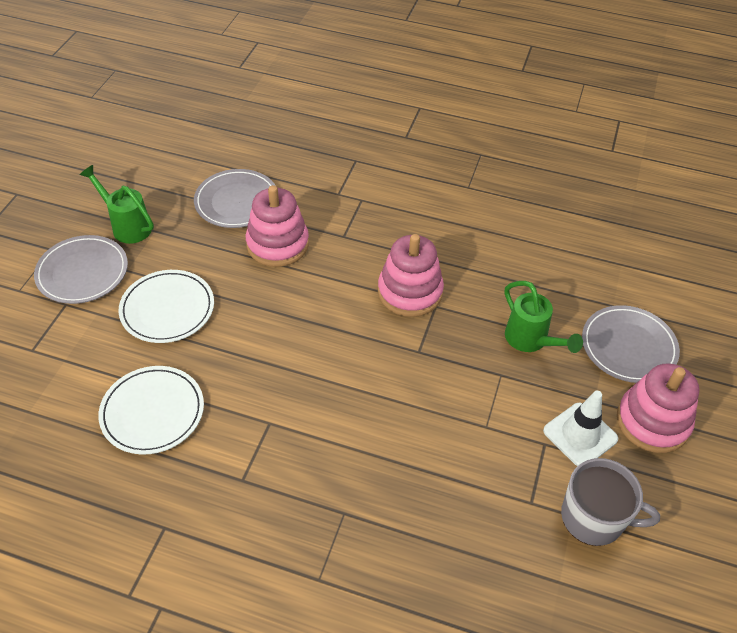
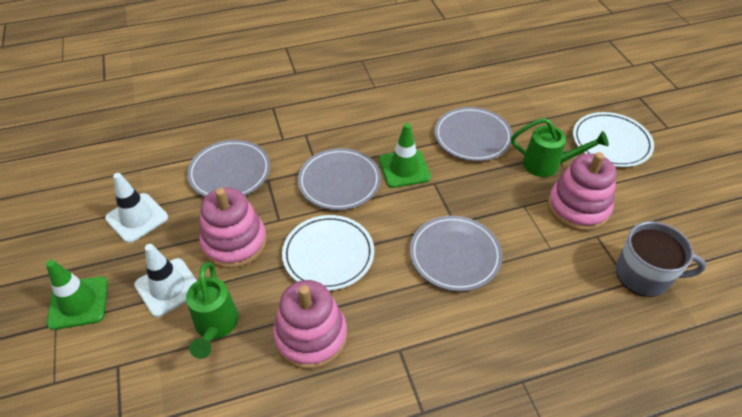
green traffic cone: 0 -> 2
grey plate: 3 -> 4
white traffic cone: 1 -> 2

